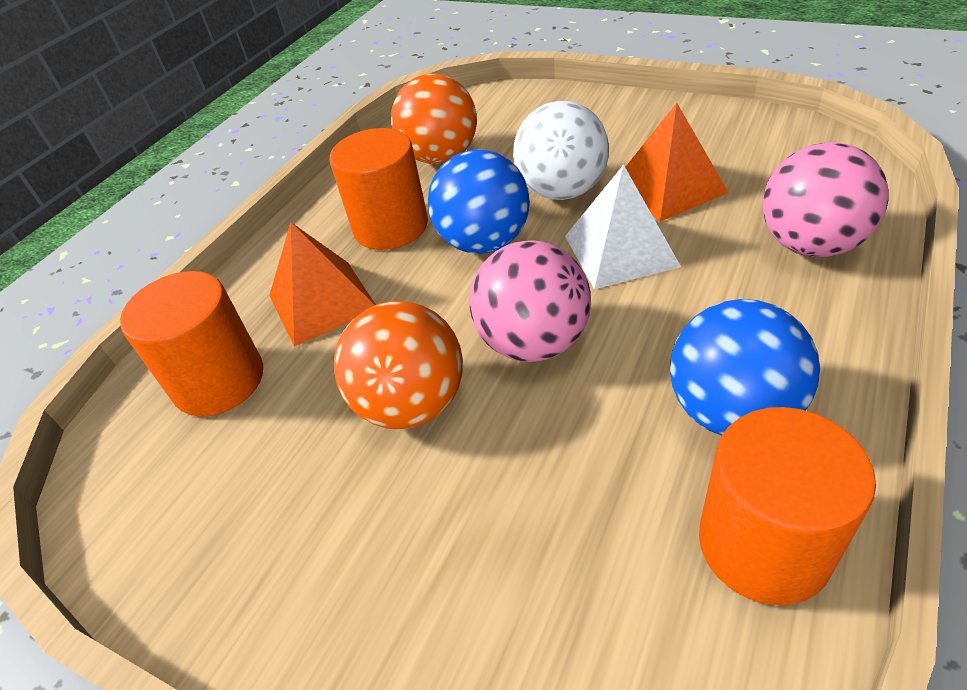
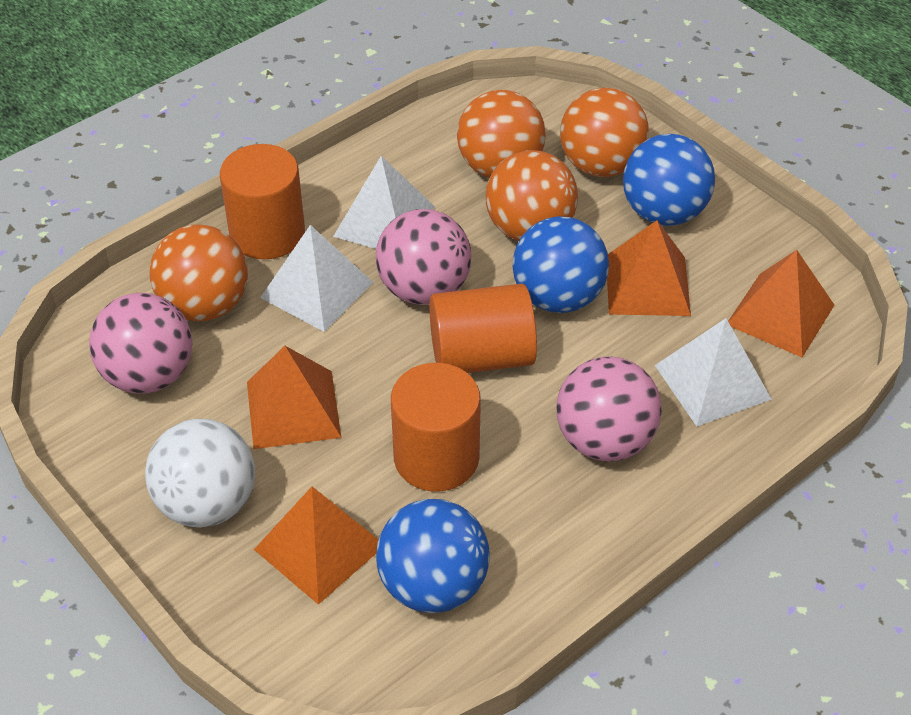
blue ball: 2 -> 3
orange ball: 2 -> 4
orange pyramid: 2 -> 4
pink ball: 2 -> 3
white pyramid: 1 -> 3

